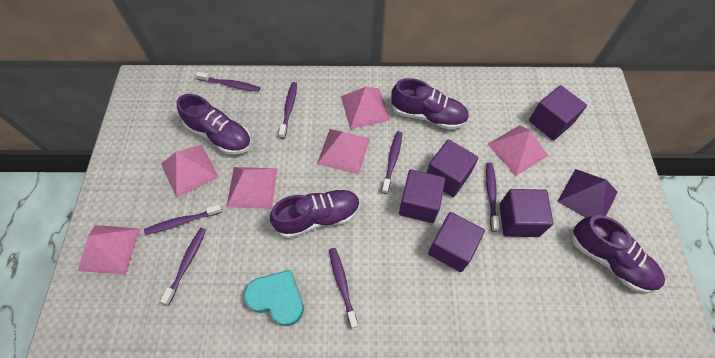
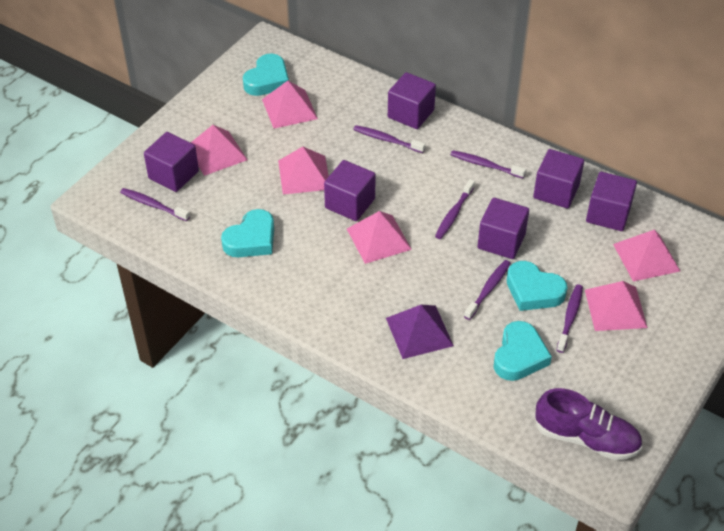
purple cube: 5 -> 6
purple shoe: 4 -> 1
purple toothbrush: 7 -> 6
turquoise heart: 1 -> 4

